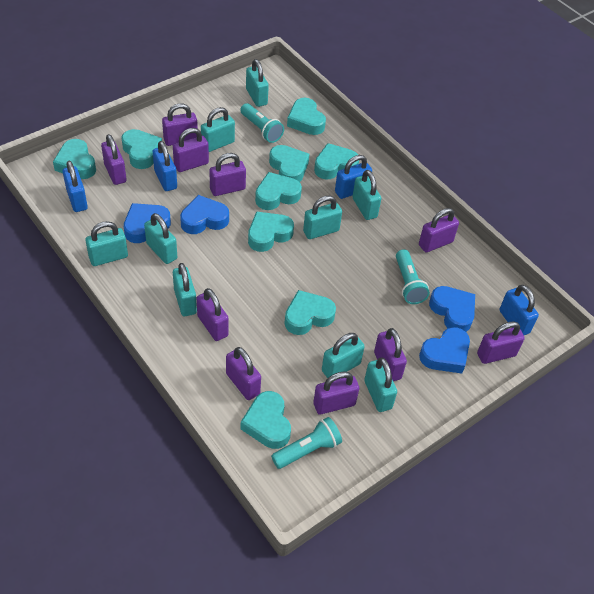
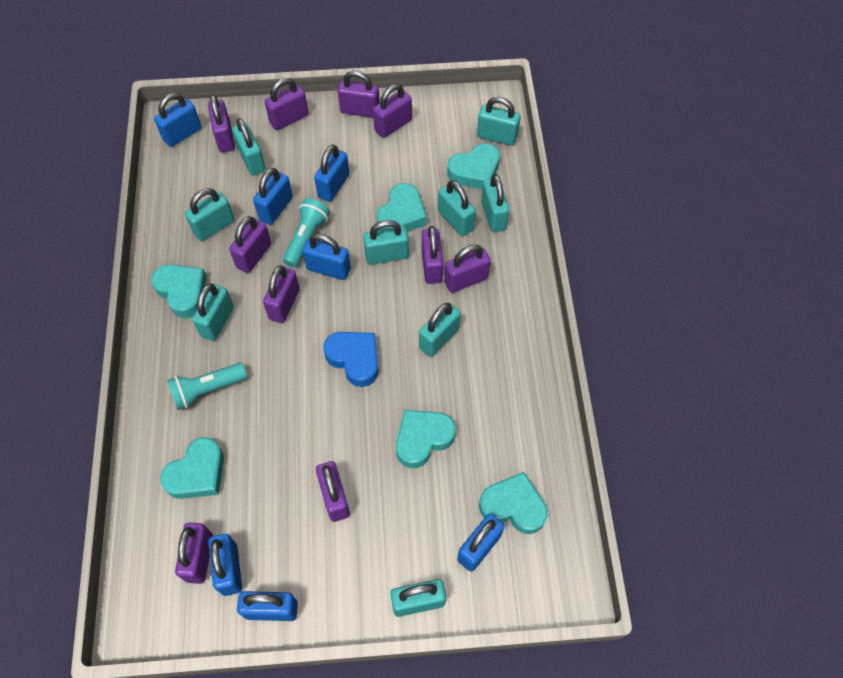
blue heart: 4 -> 1
blue padlock: 4 -> 7
turquoise flashlight: 3 -> 2
turquoise heart: 9 -> 6

